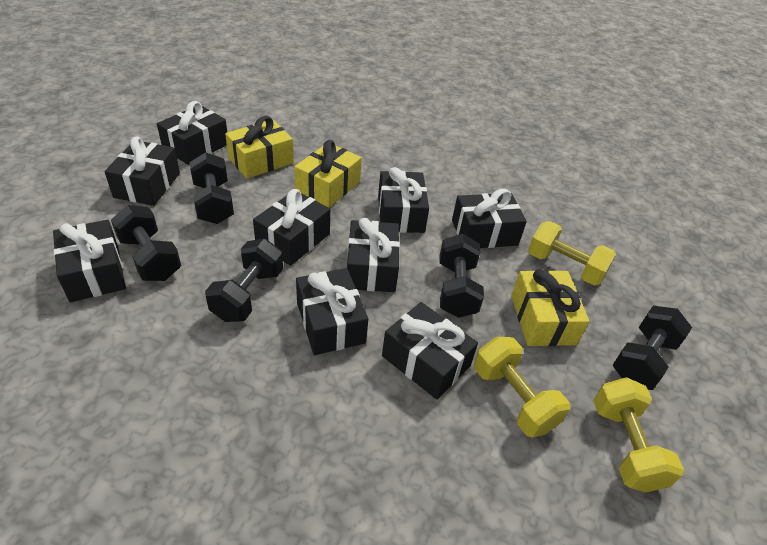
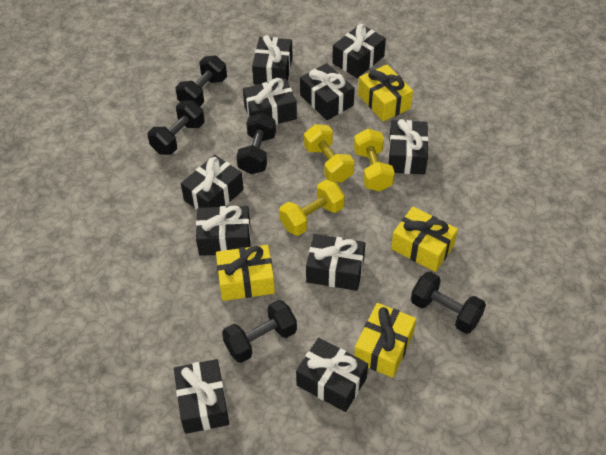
black gift: 9 -> 10
yellow gift: 3 -> 4

